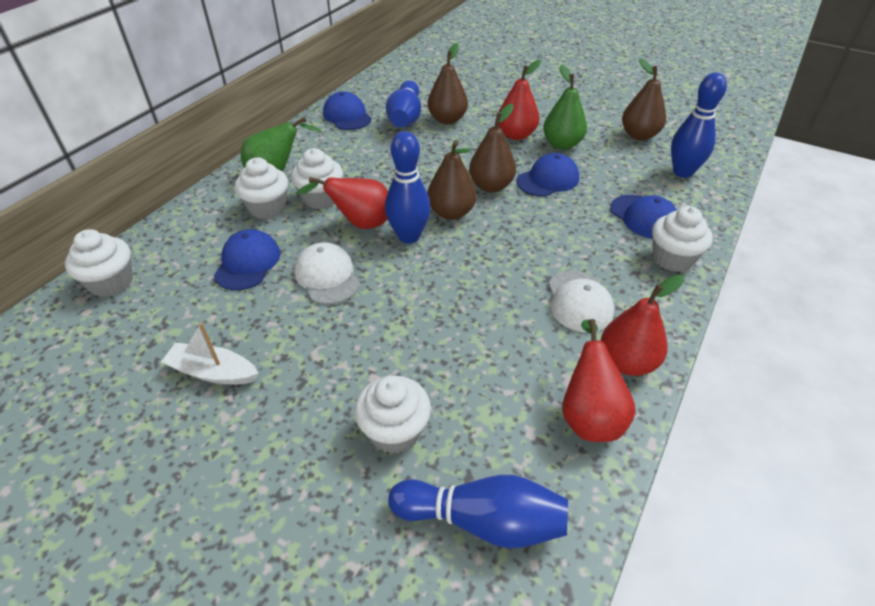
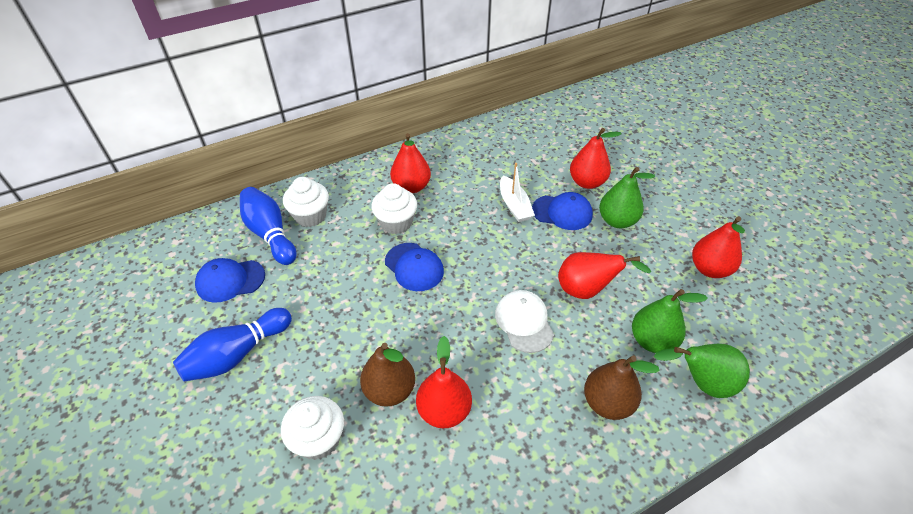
blue bowling pin: 4 -> 2
blue cap: 4 -> 3
brown pear: 4 -> 2
green pear: 2 -> 3
red pear: 4 -> 5
white cap: 2 -> 1
white cupcake: 5 -> 3

